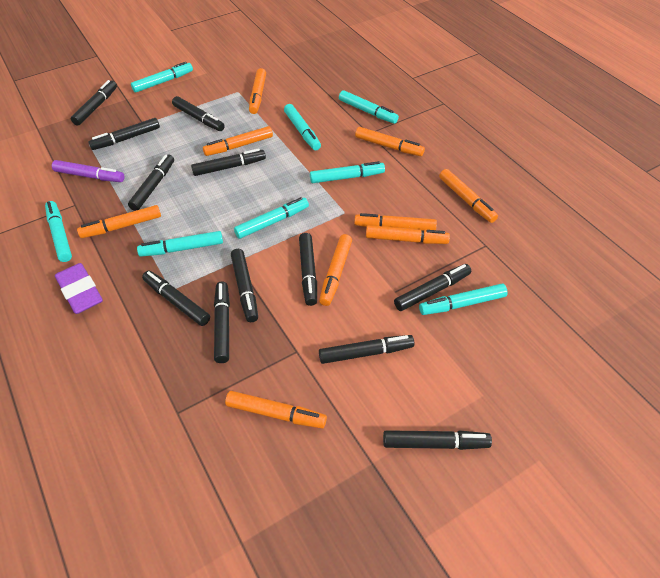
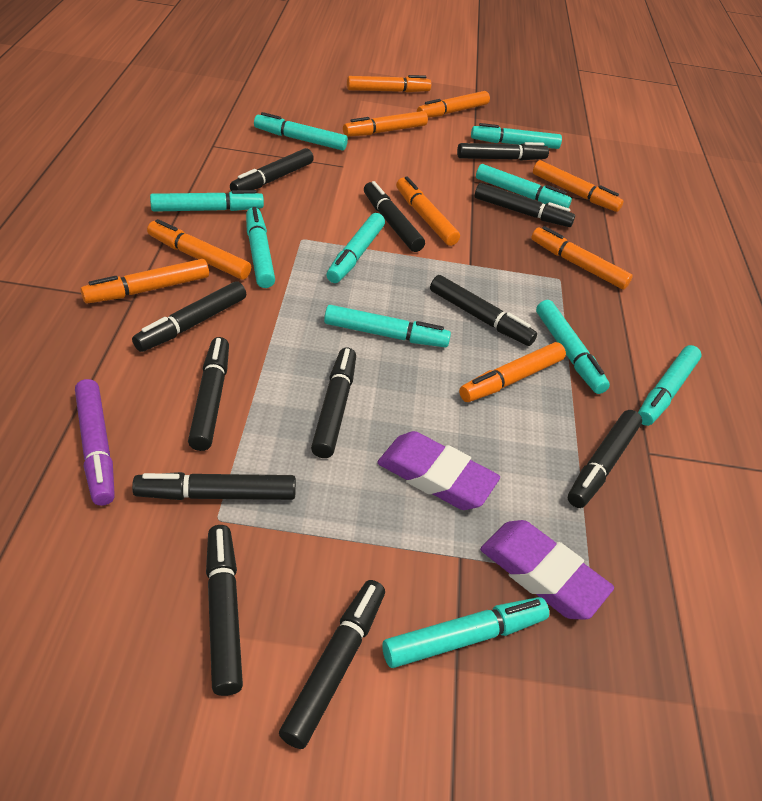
purple eraser: 1 -> 2
turquoise marker: 8 -> 10

